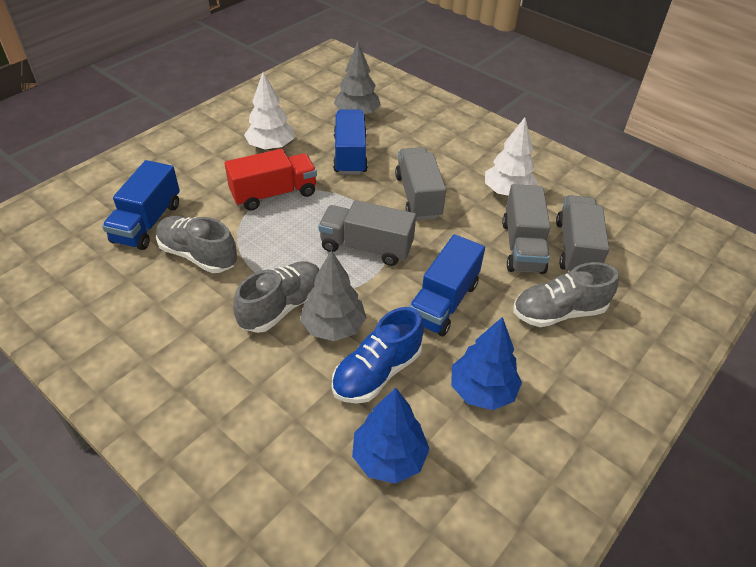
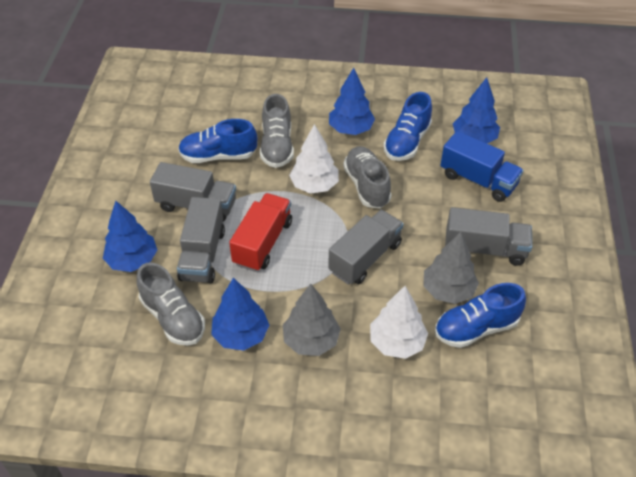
blue shoe: 1 -> 3
blue tree: 2 -> 4
blue truck: 3 -> 1

